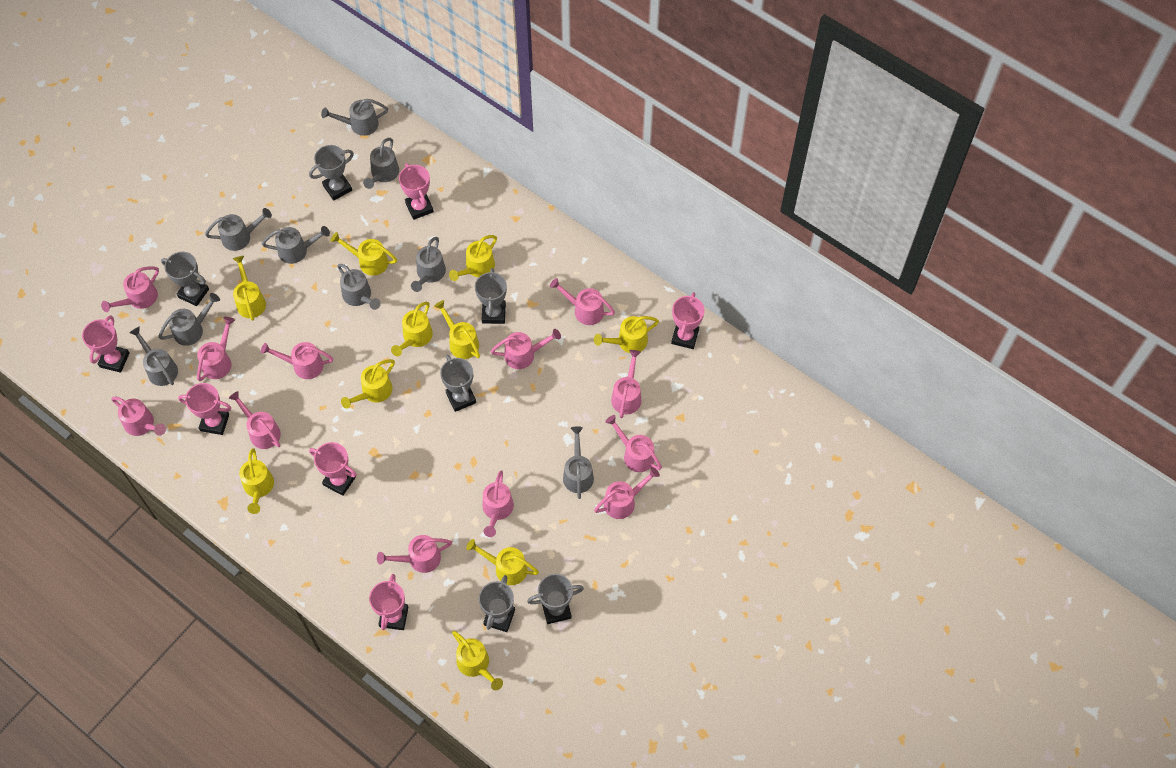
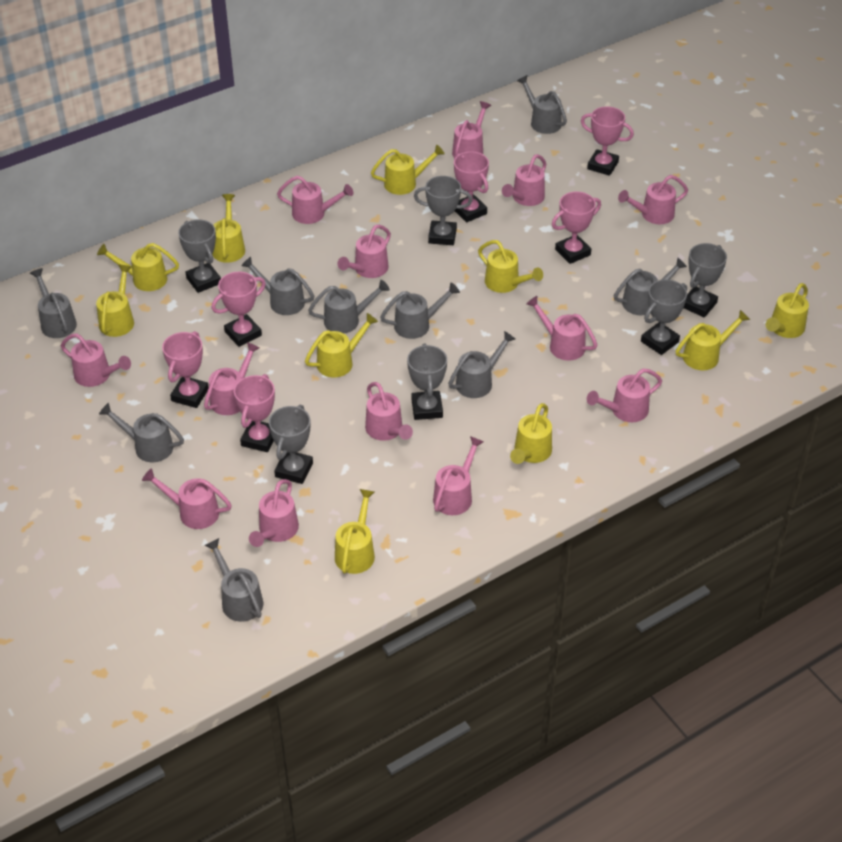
pink watering can: 12 -> 13

